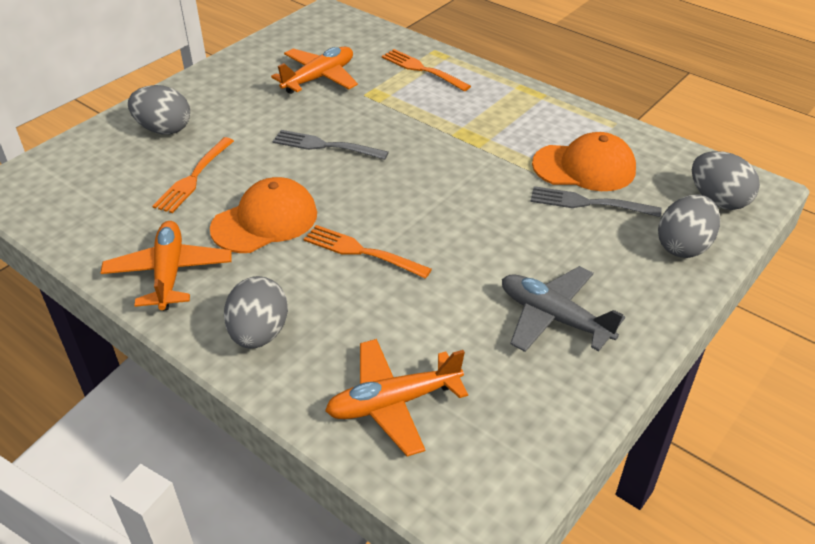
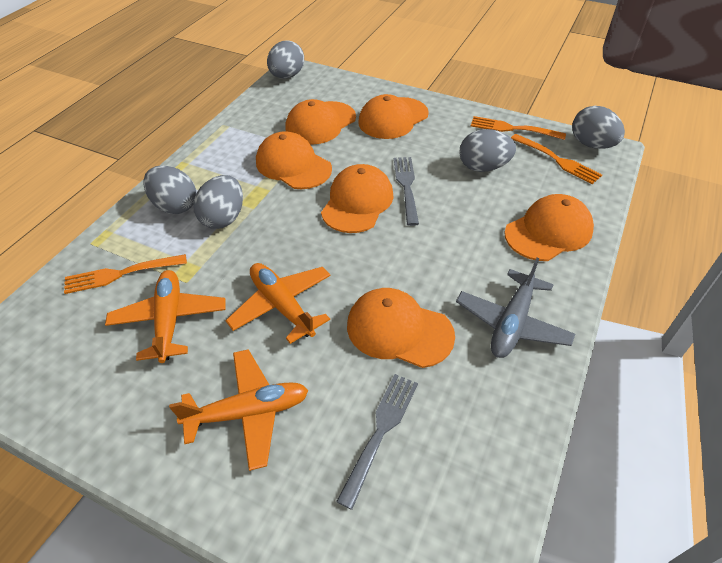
grey egg: 4 -> 5
orange cap: 2 -> 6

